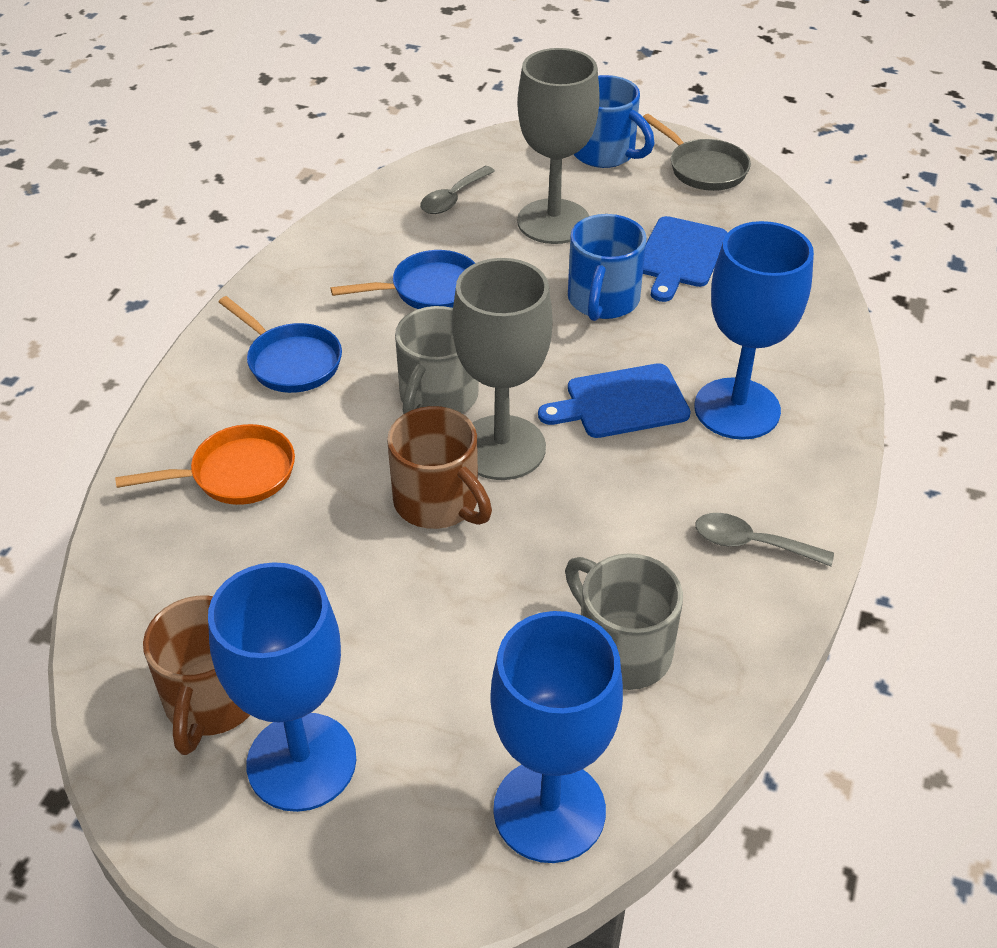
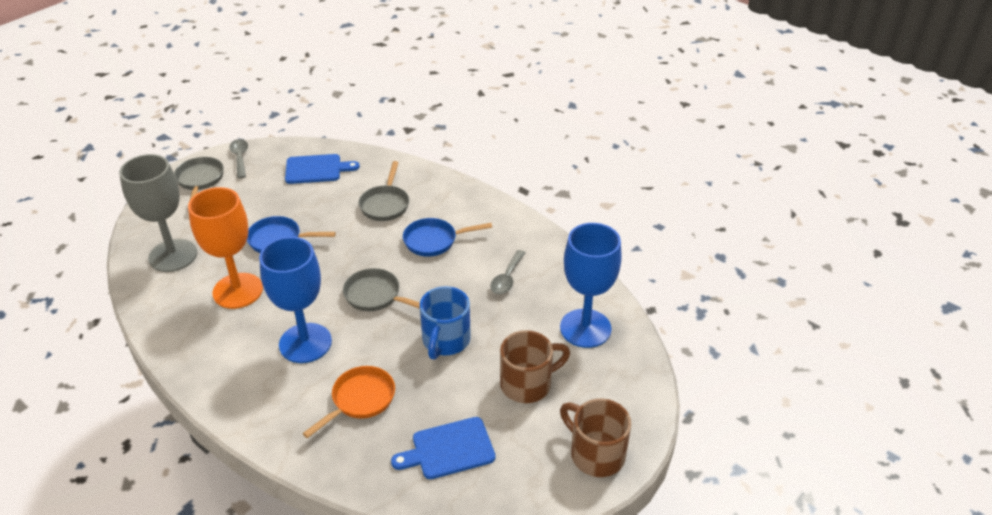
blue goblet: 3 -> 2
blue mug: 2 -> 1
grey goblet: 2 -> 1
grey mug: 2 -> 0
grey pan: 1 -> 3
orange goblet: 0 -> 1

